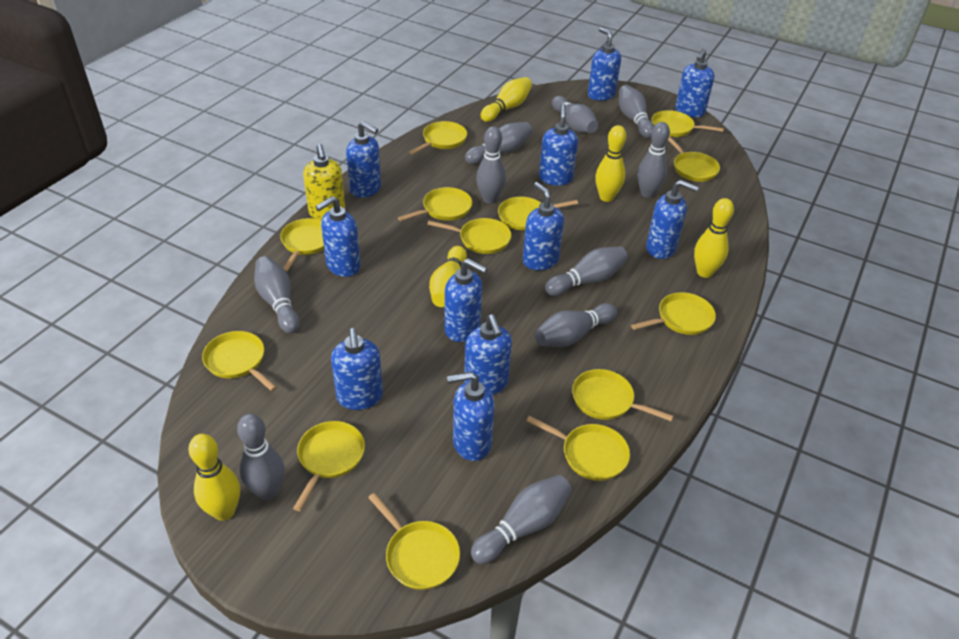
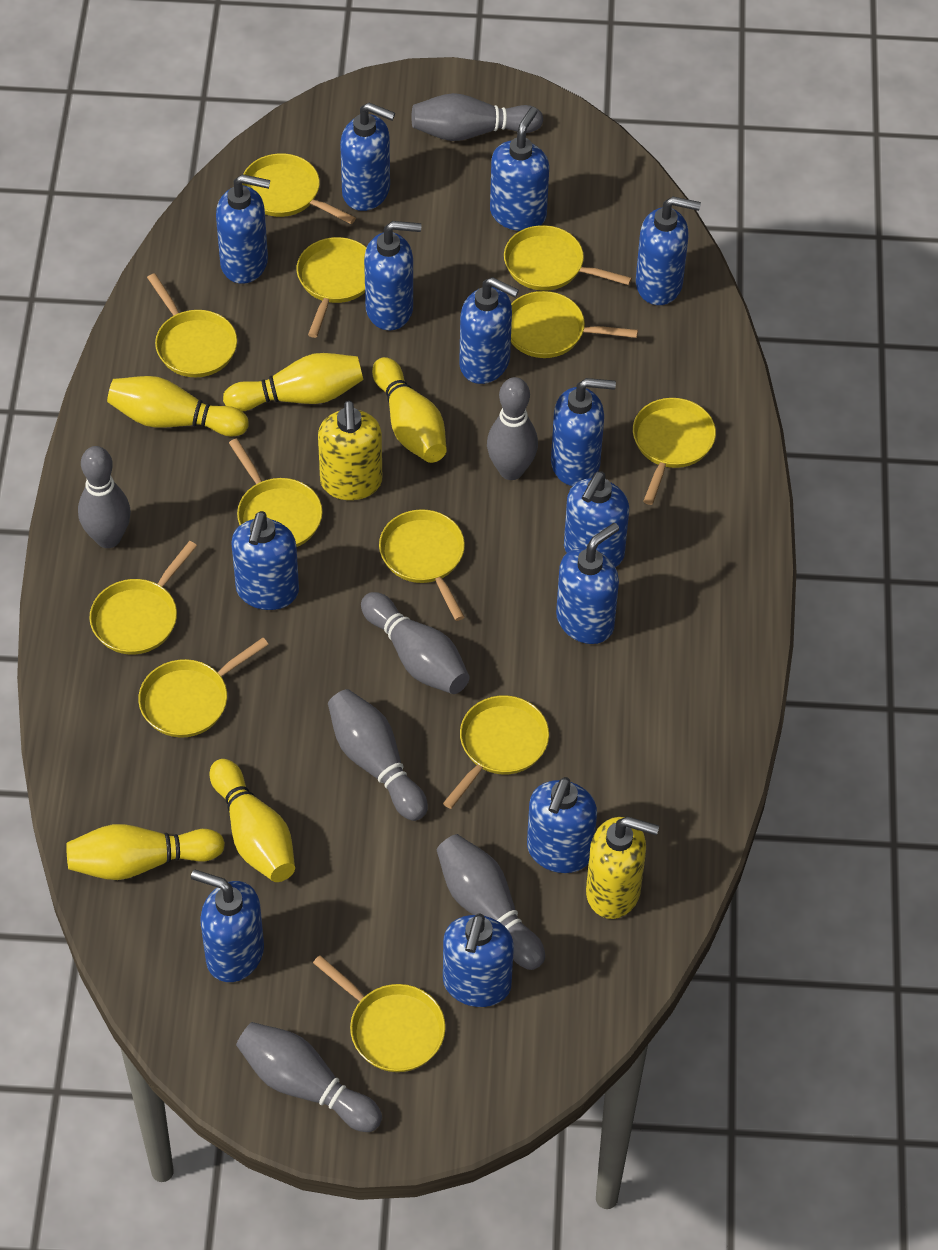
blue soap dispenser: 11 -> 13
grey bowling pin: 10 -> 7
yellow pan: 13 -> 12
yellow soap dispenser: 1 -> 2

